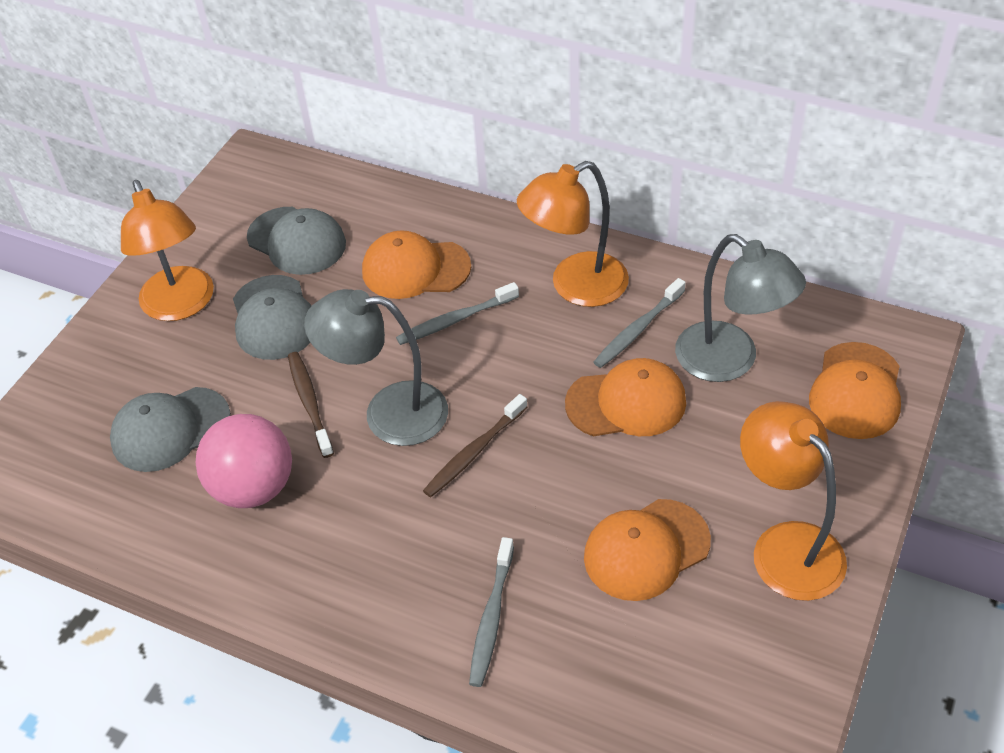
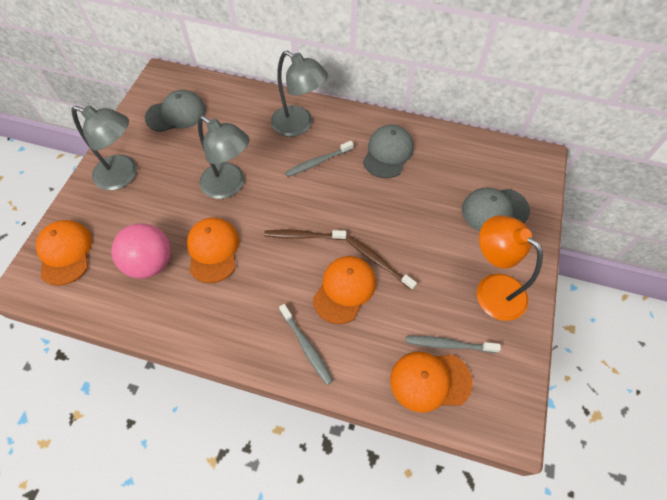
grey lamp: 2 -> 3
orange lamp: 3 -> 1

